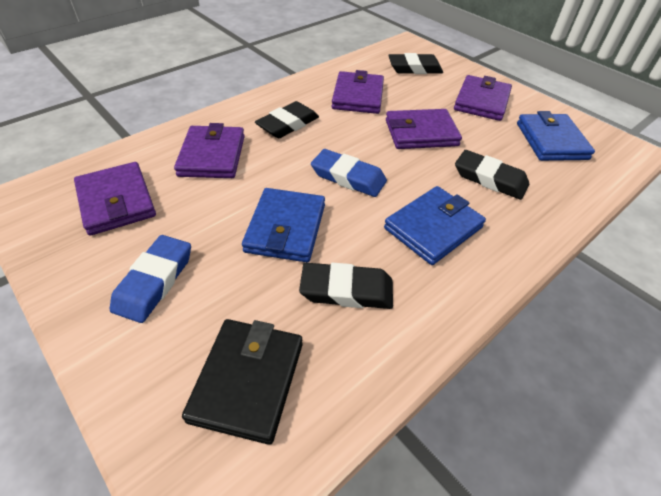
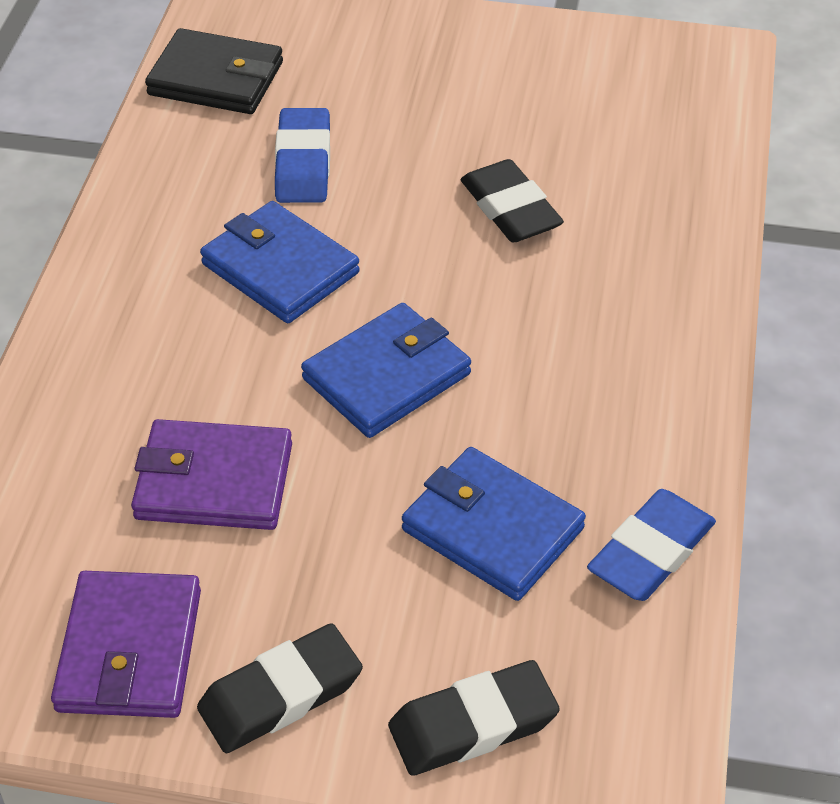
black eraser: 4 -> 3
purple wallet: 5 -> 2

